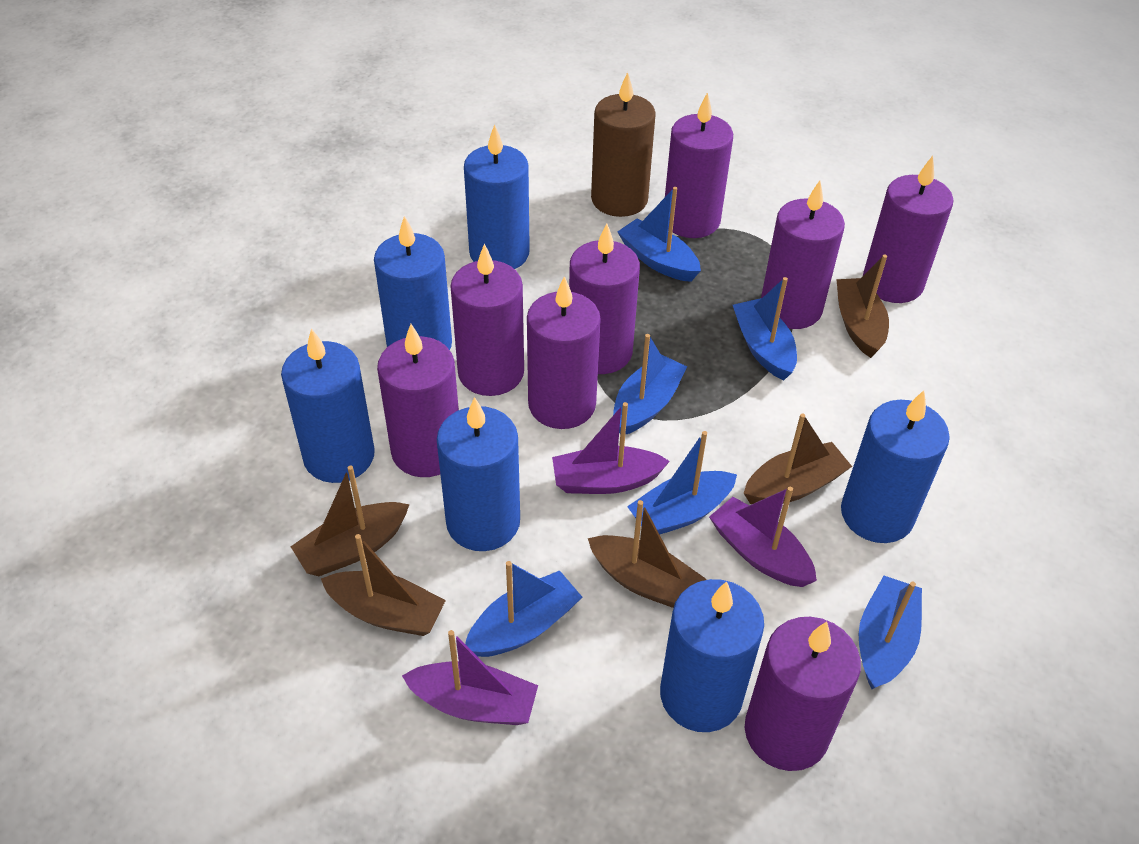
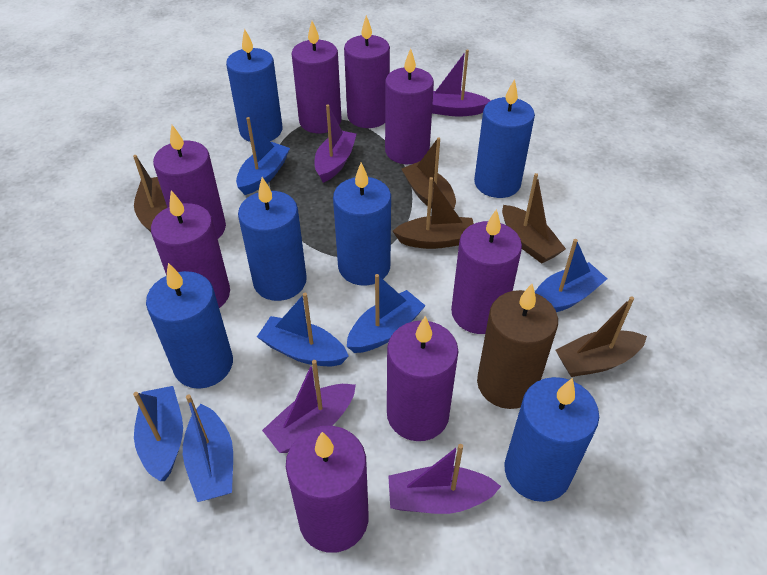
purple boat: 3 -> 4

